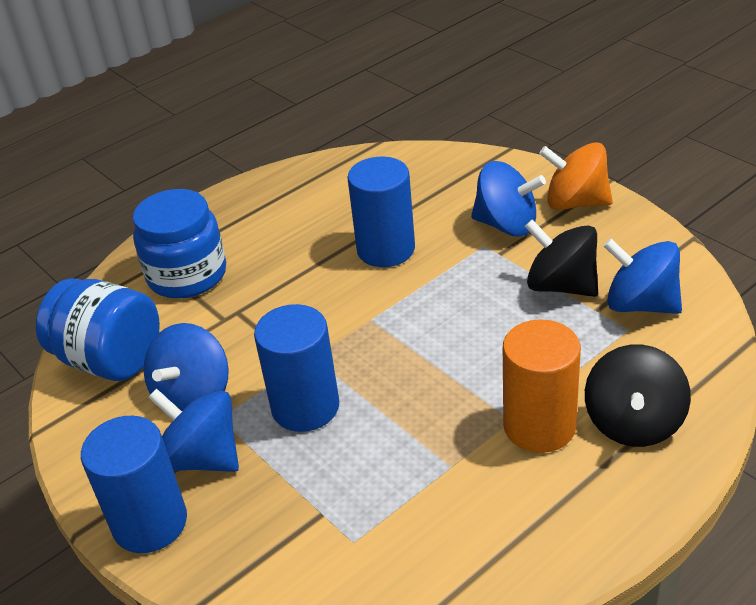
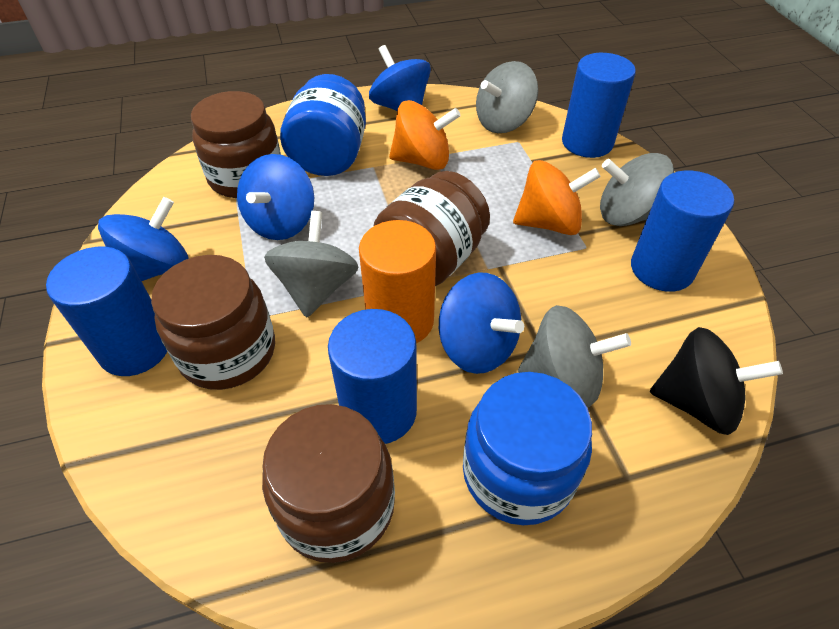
black spinning top: 2 -> 1
blue cylinder: 3 -> 4
brown jar: 0 -> 4
grey spinning top: 0 -> 4
orange spinning top: 1 -> 2

